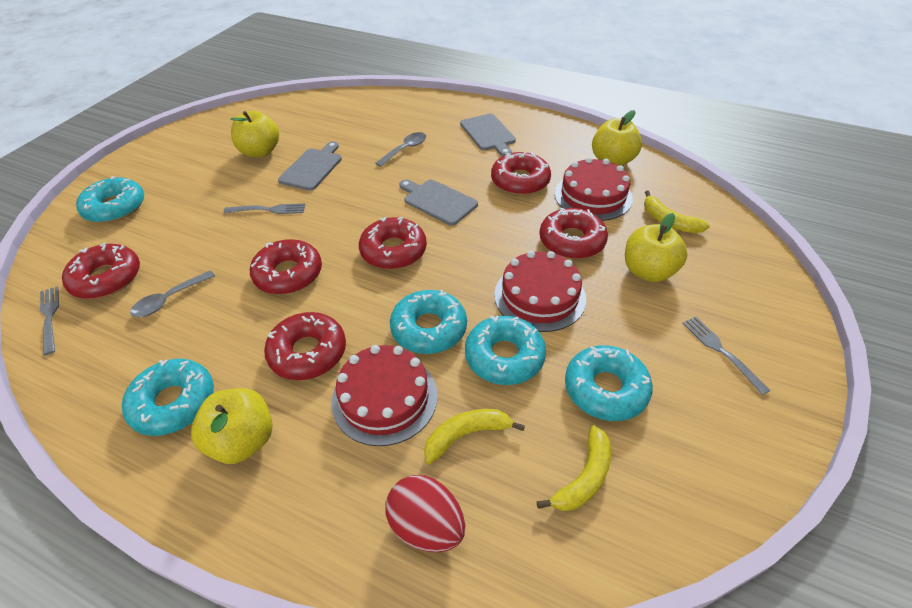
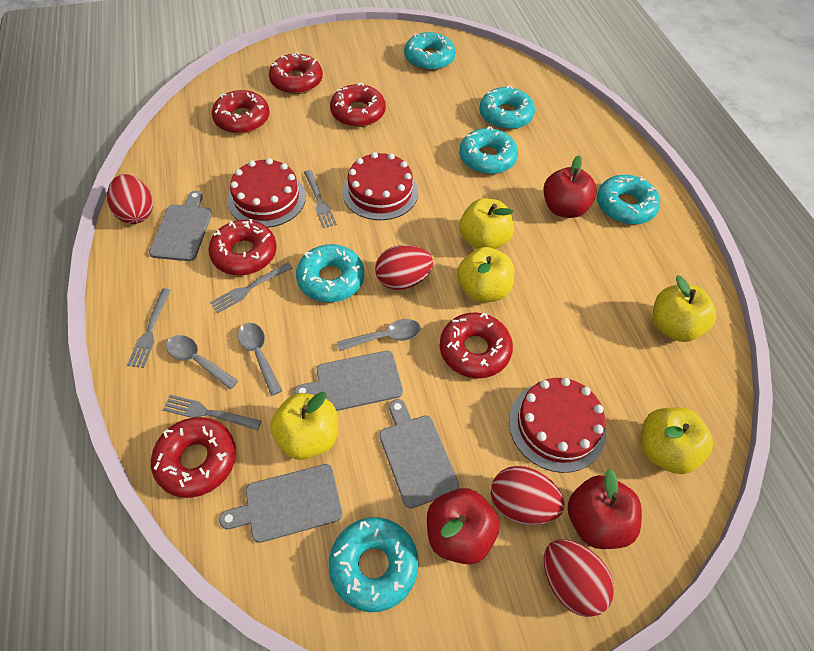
grey cutting board: 3 -> 4
grey fork: 3 -> 4
grey spoon: 2 -> 3
red apple: 0 -> 3
red egg: 1 -> 4
turquoise donut: 5 -> 6
yellow apple: 4 -> 5
yellow banana: 3 -> 0

